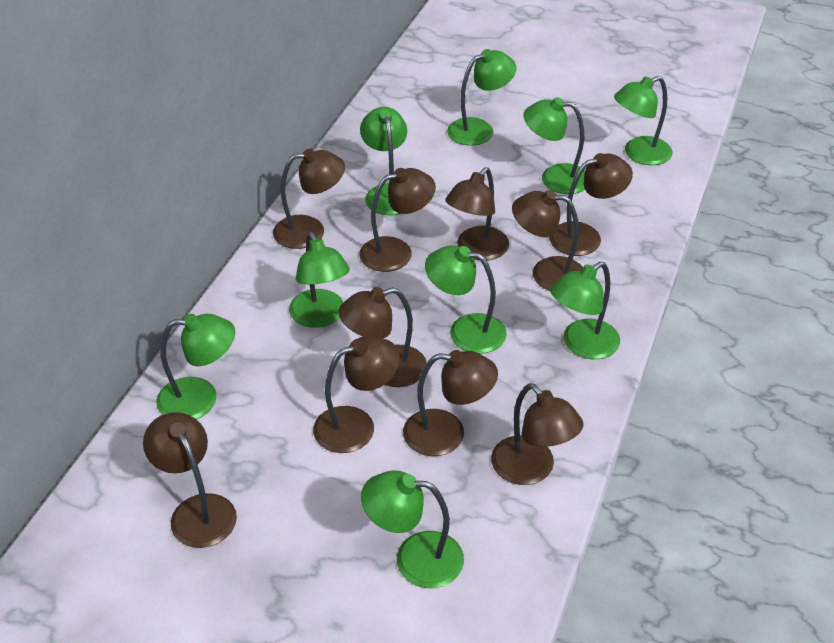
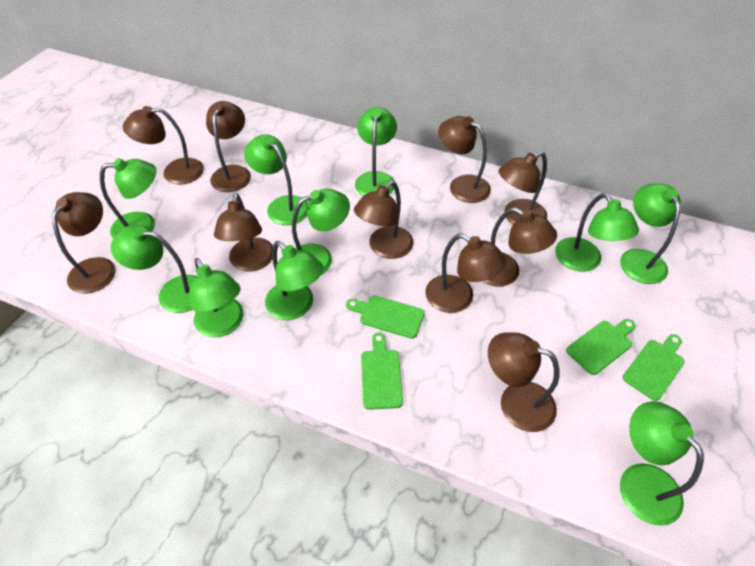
green cutting board: 0 -> 4
green lamp: 9 -> 10

